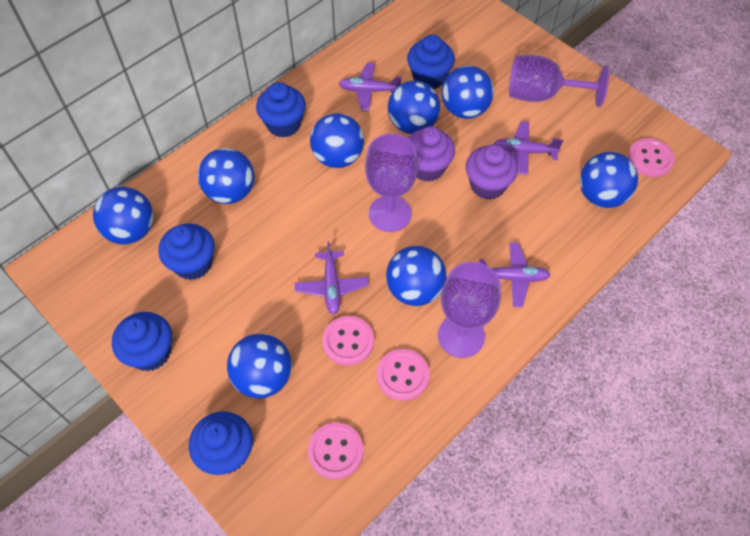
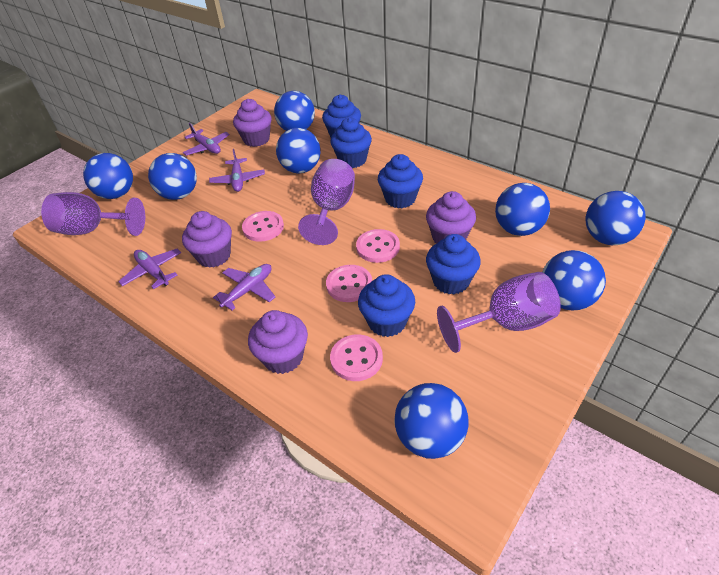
purple cupcake: 2 -> 4

